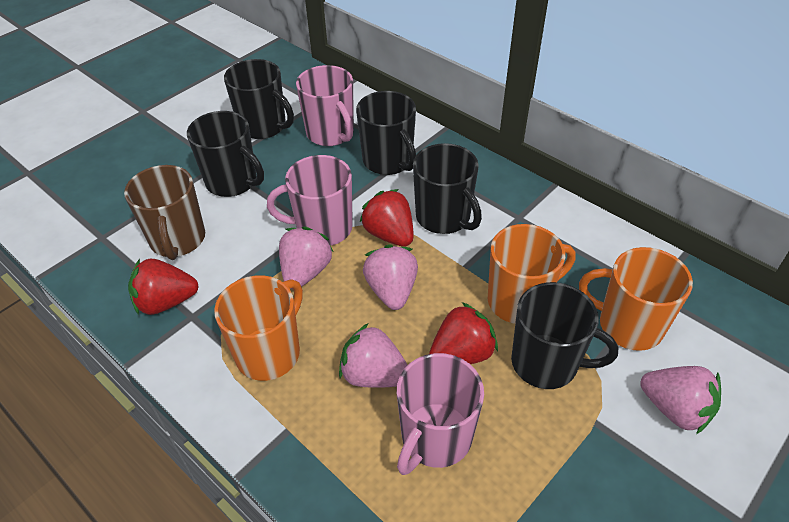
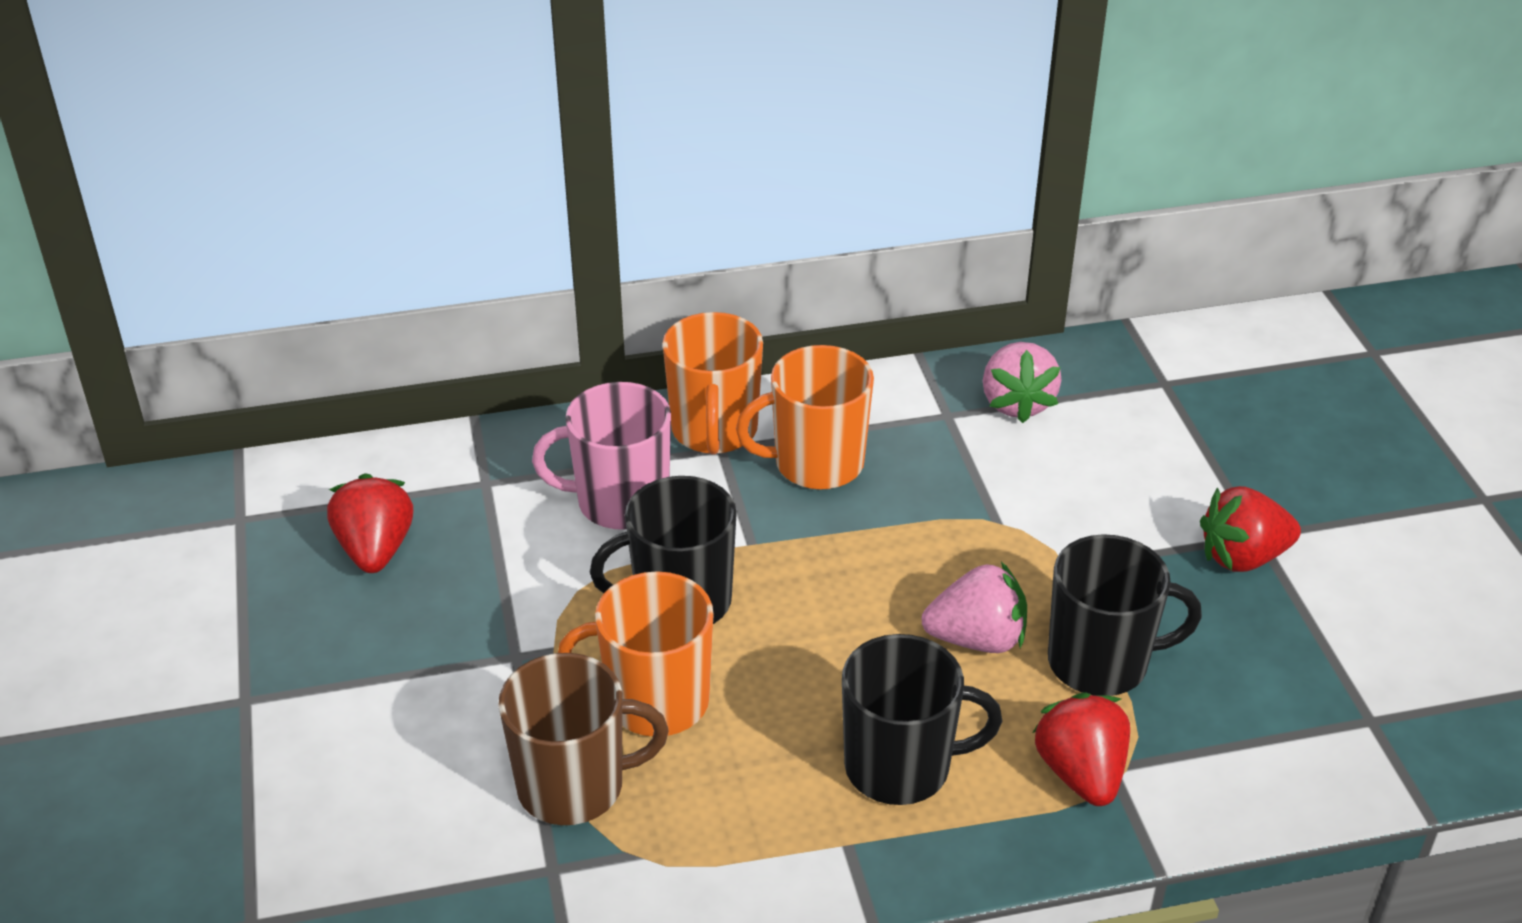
black mug: 5 -> 3
pink mug: 3 -> 1
pink strawberry: 4 -> 2

